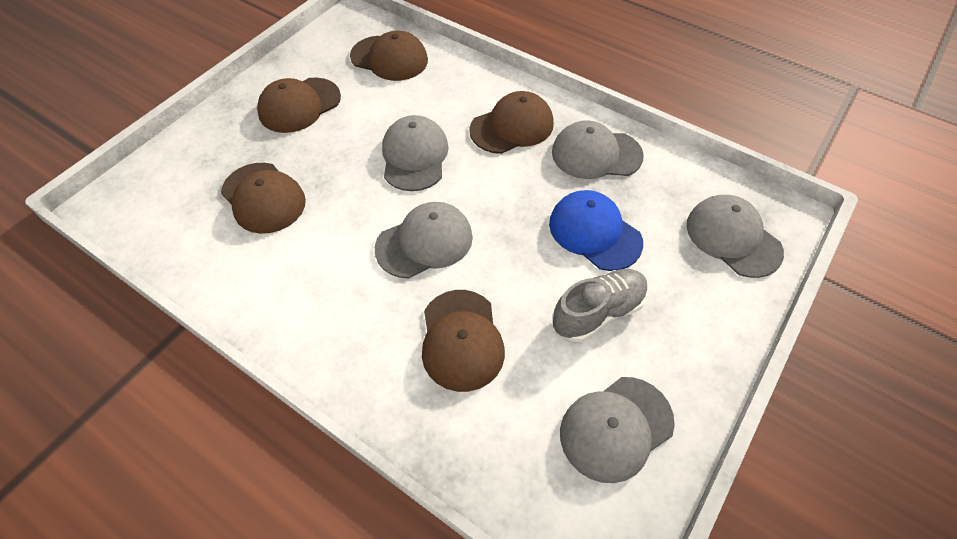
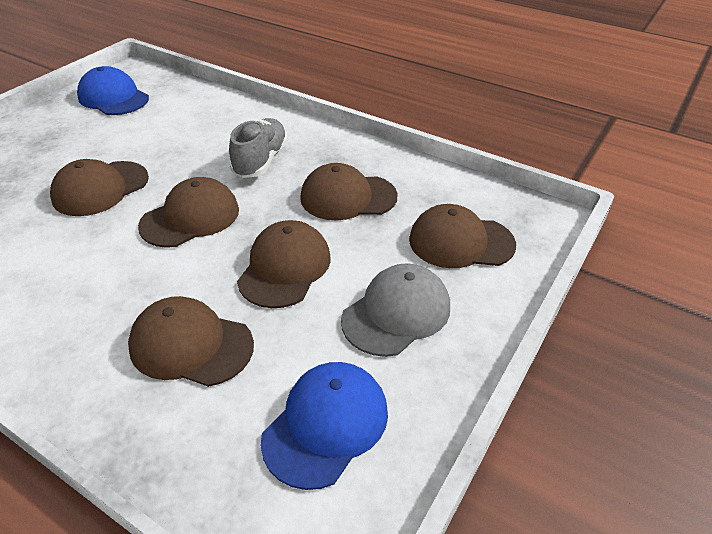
blue cap: 1 -> 2
brown cap: 5 -> 6
grey cap: 5 -> 1

